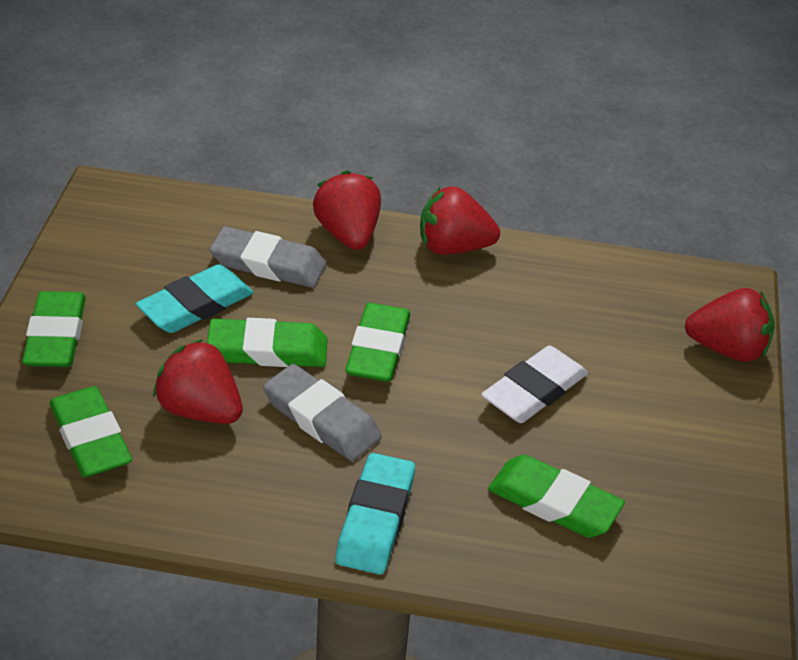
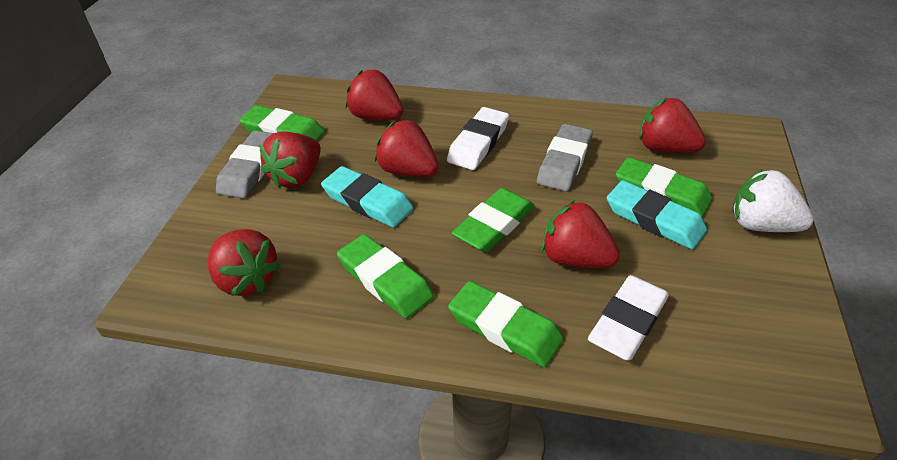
red strawberry: 4 -> 6
white eraser: 1 -> 2
white strawberry: 0 -> 1

